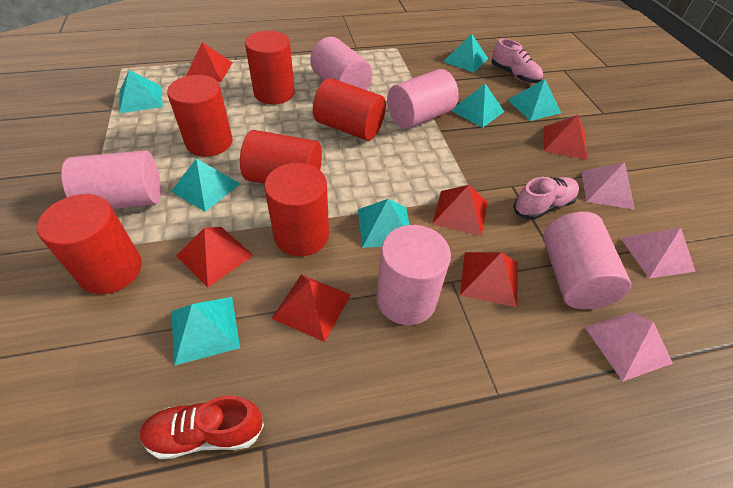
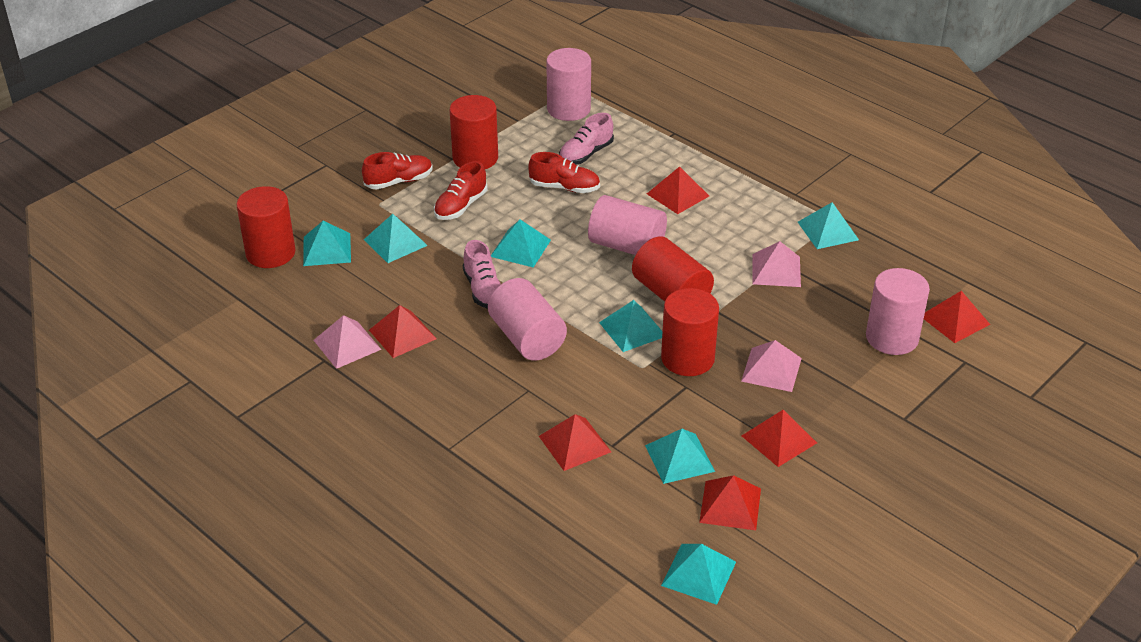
pink cylinder: 5 -> 4
red cylinder: 6 -> 4
red shoe: 1 -> 3

